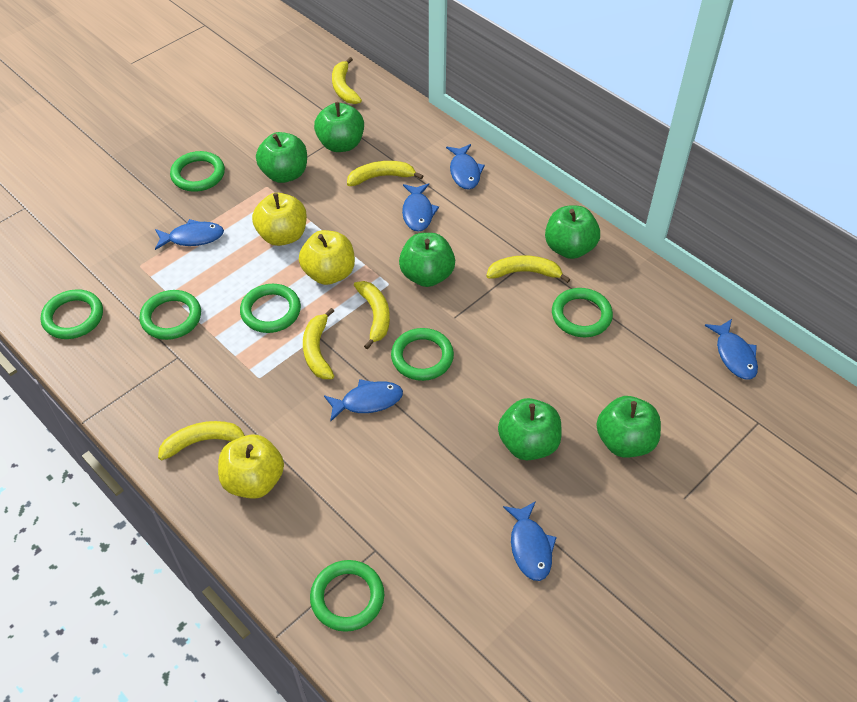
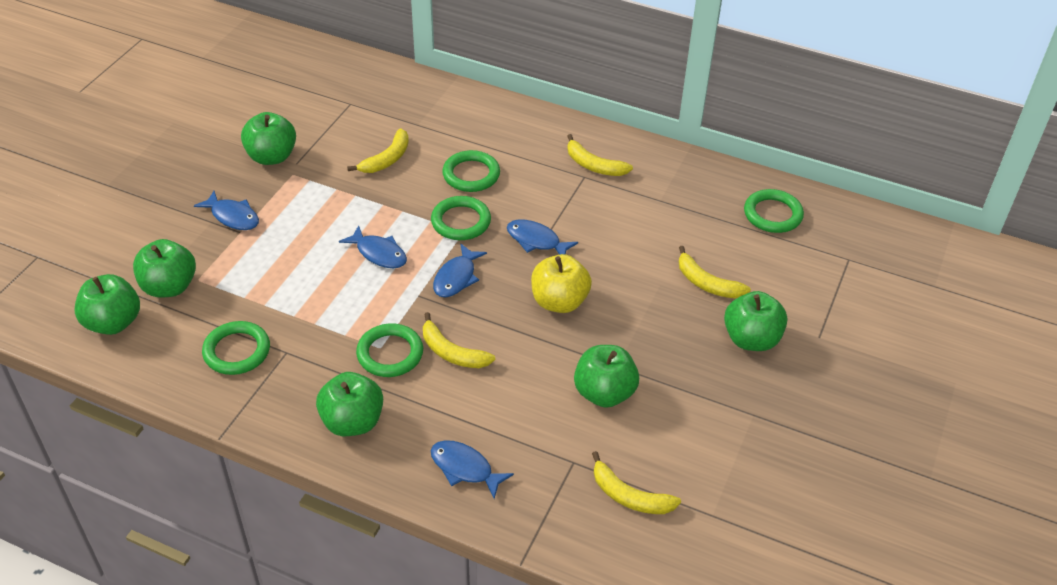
blue fish: 6 -> 5
green ring: 7 -> 5
yellow apple: 3 -> 1
yellow banana: 6 -> 5

